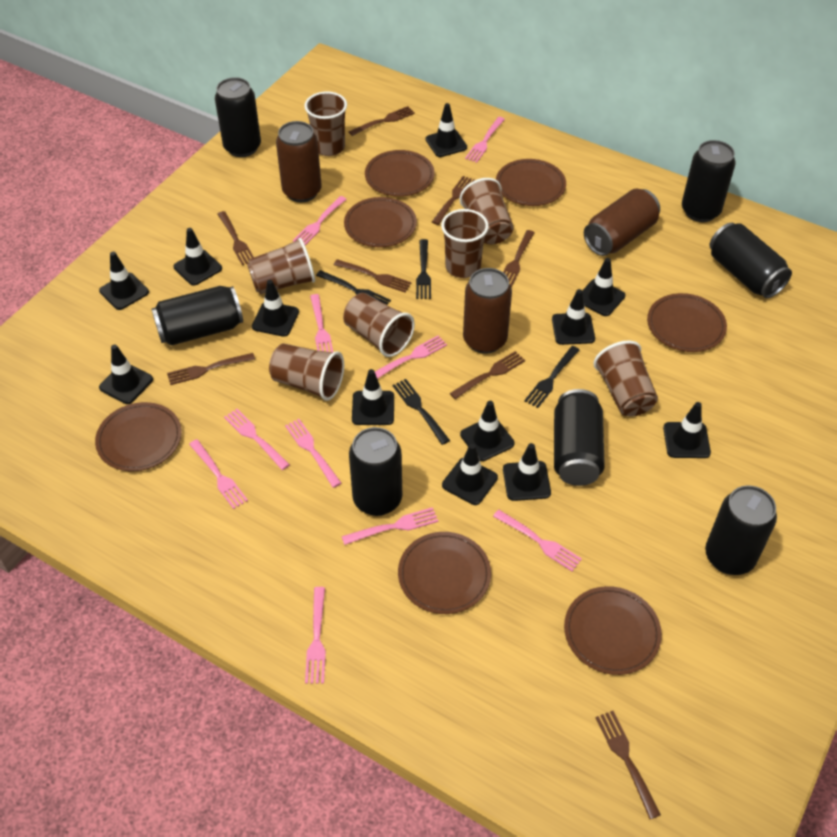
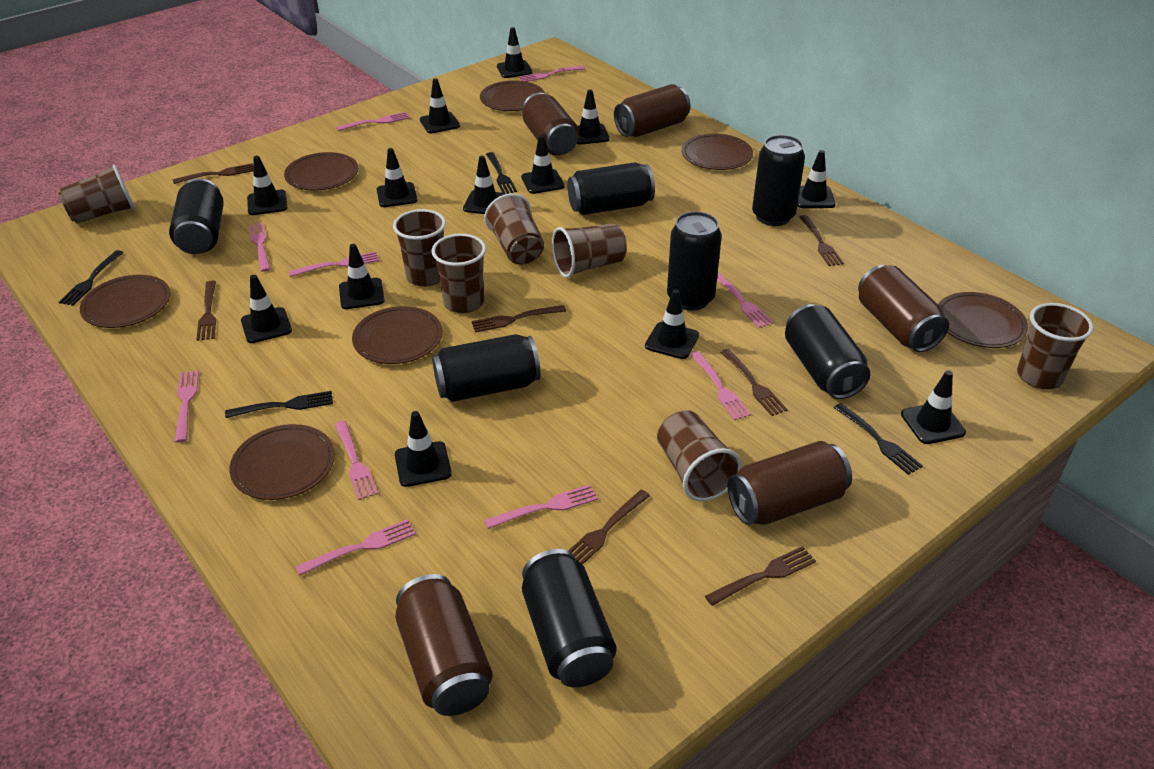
black traffic cone: 12 -> 13
brown can: 3 -> 5
brown fork: 8 -> 7

